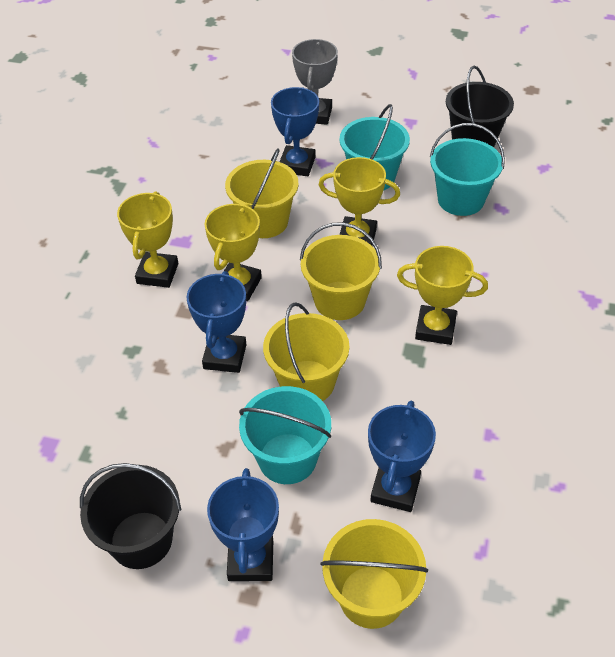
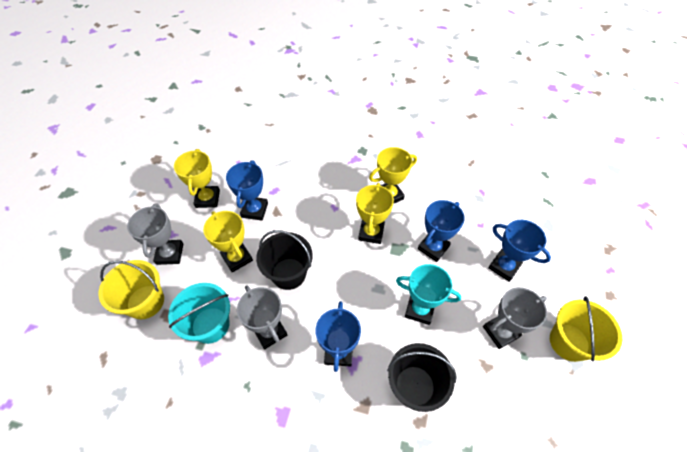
grey trophy: 1 -> 3
turquoise bucket: 3 -> 1
turquoise trophy: 0 -> 1
yellow bucket: 4 -> 2

